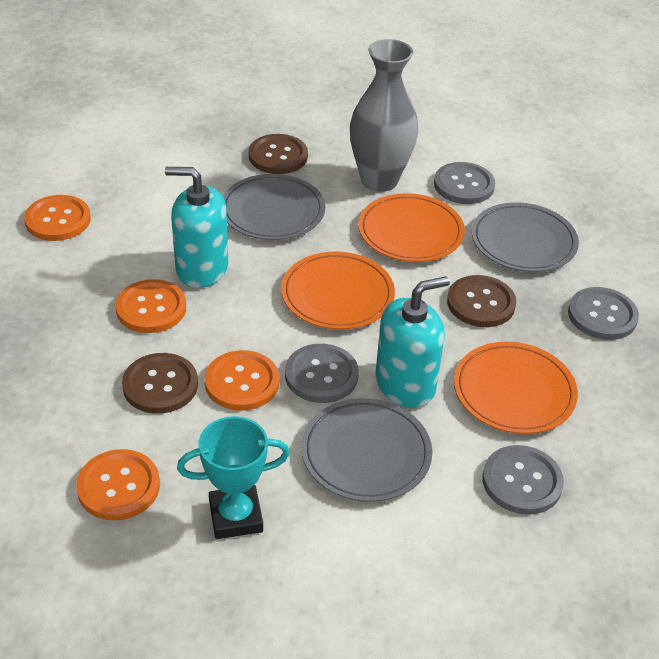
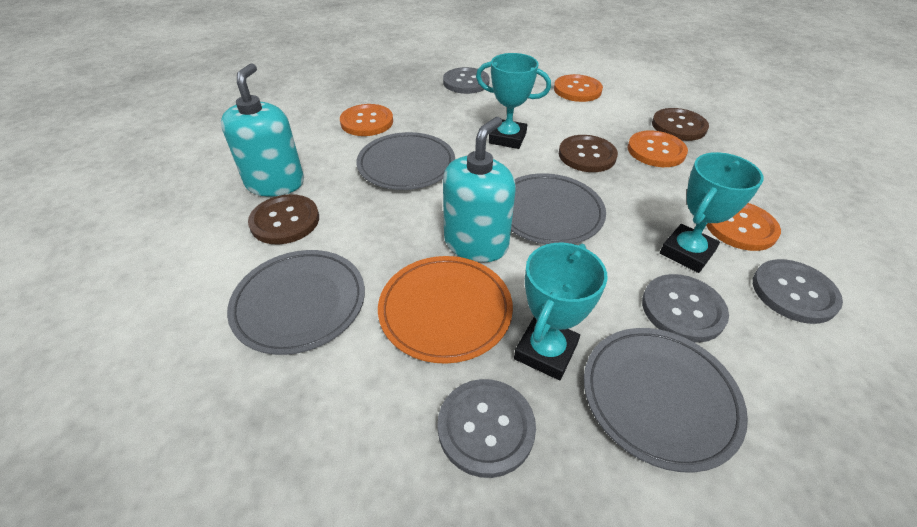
grey plate: 3 -> 4
grey vase: 1 -> 0
orange plate: 3 -> 1
turquoise trophy: 1 -> 3

